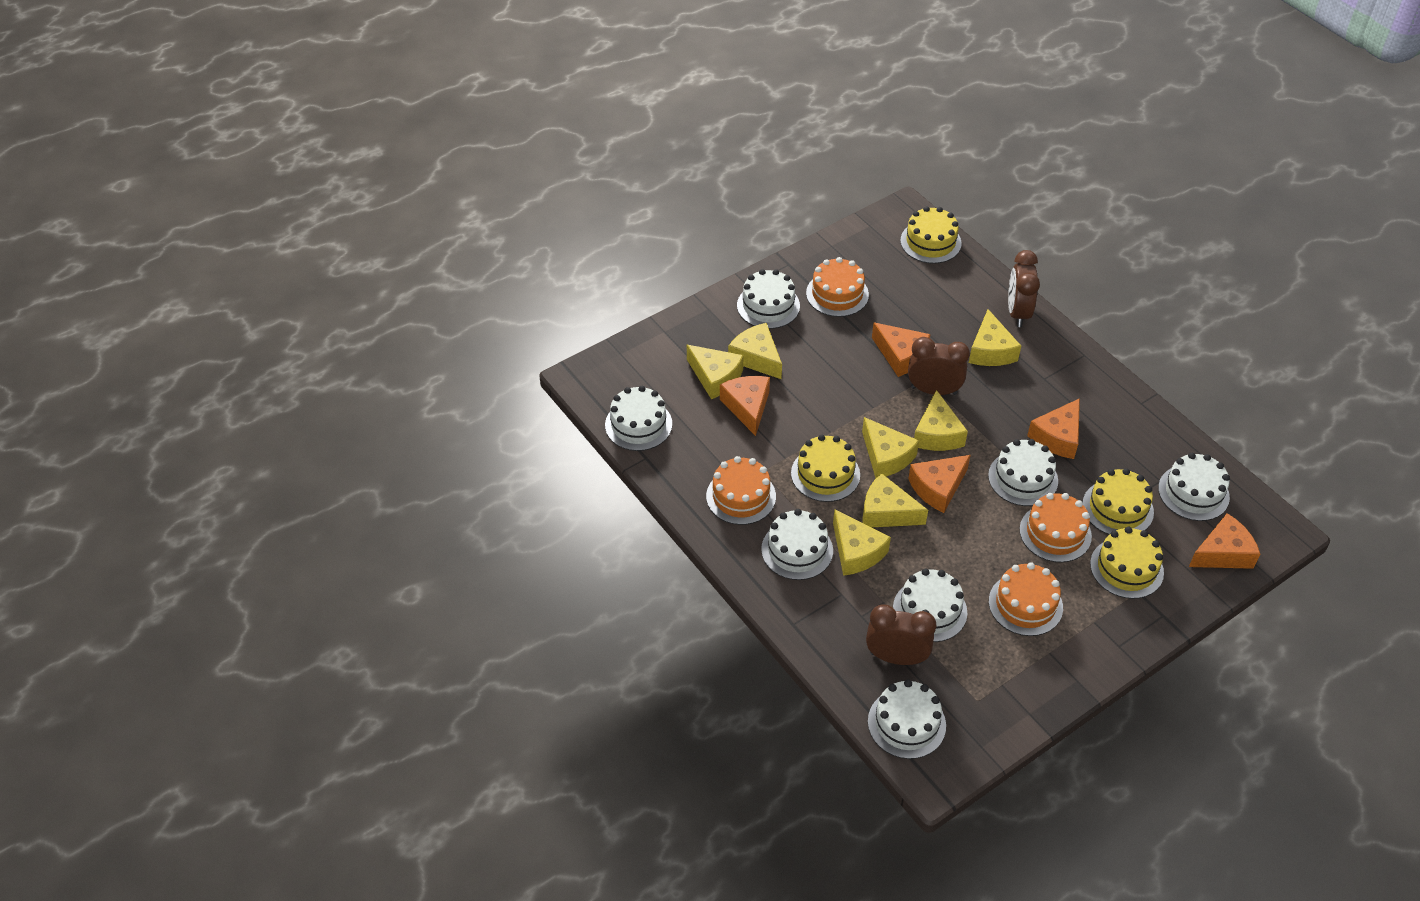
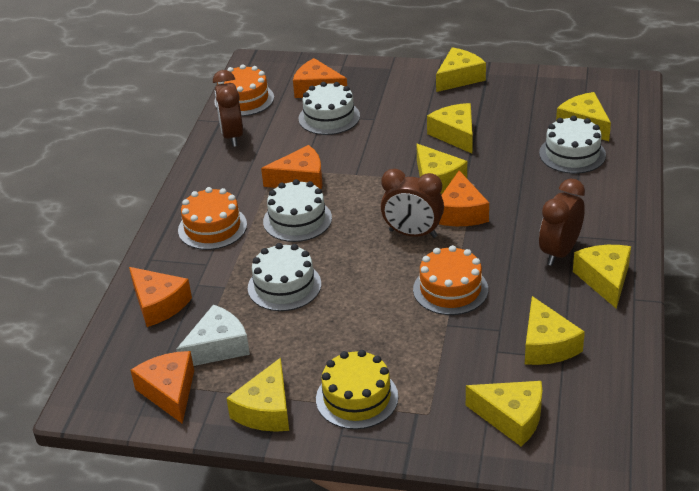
orange cake: 4 -> 3
white cake: 7 -> 4
white cheese: 0 -> 1
yellow cake: 4 -> 1
yellow cheese: 7 -> 8

